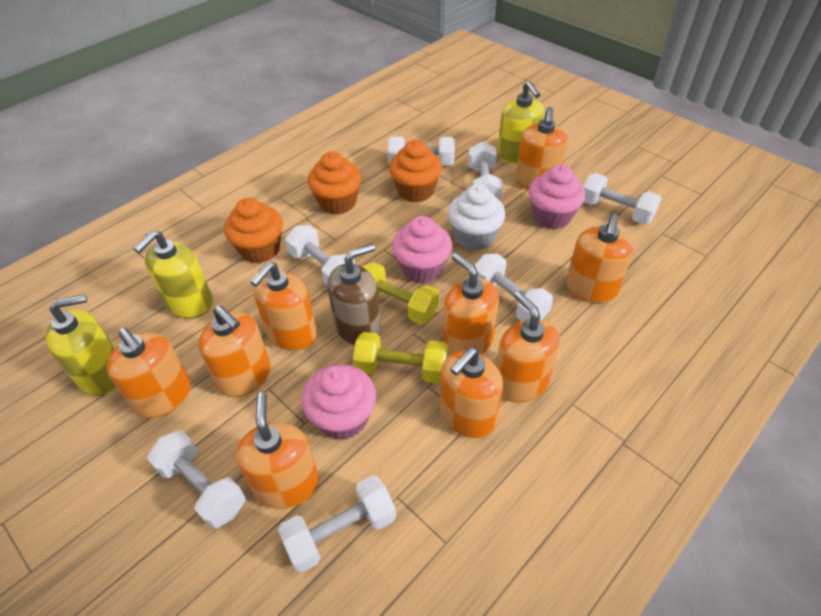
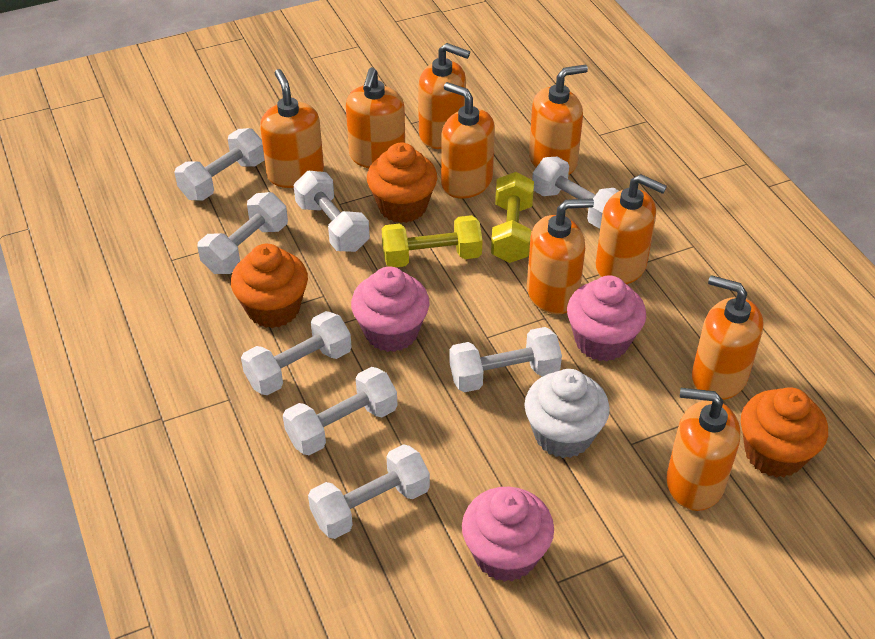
brown soap dispenser: 1 -> 0
white dumbbell: 7 -> 8
yellow soap dispenser: 3 -> 0

